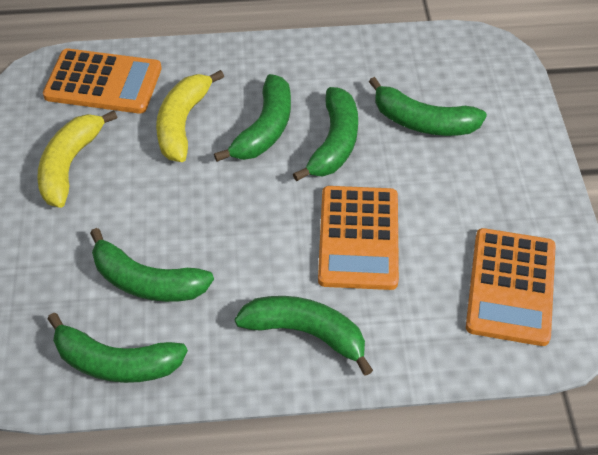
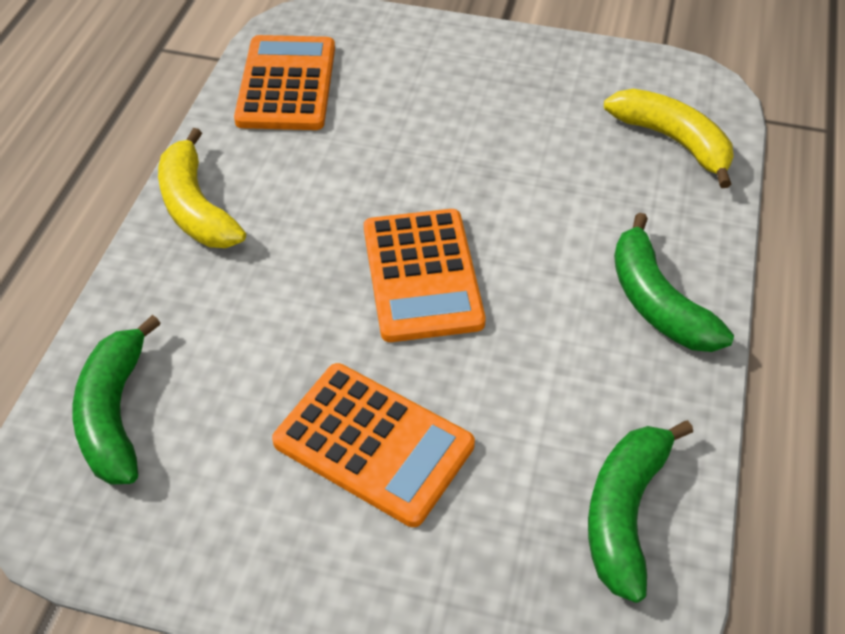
green banana: 6 -> 3

